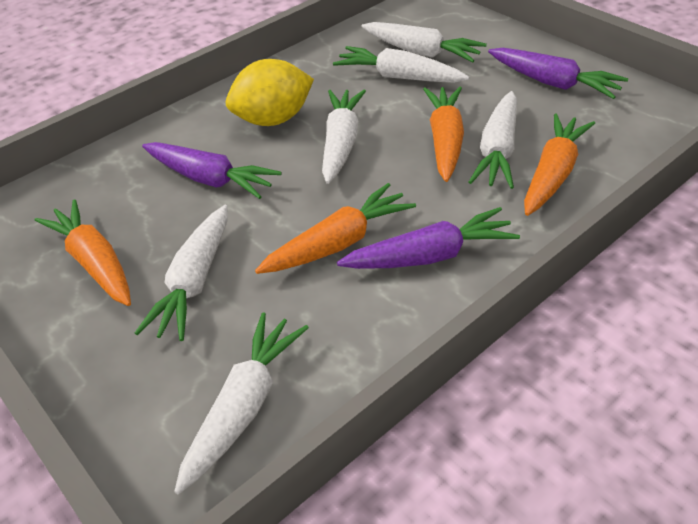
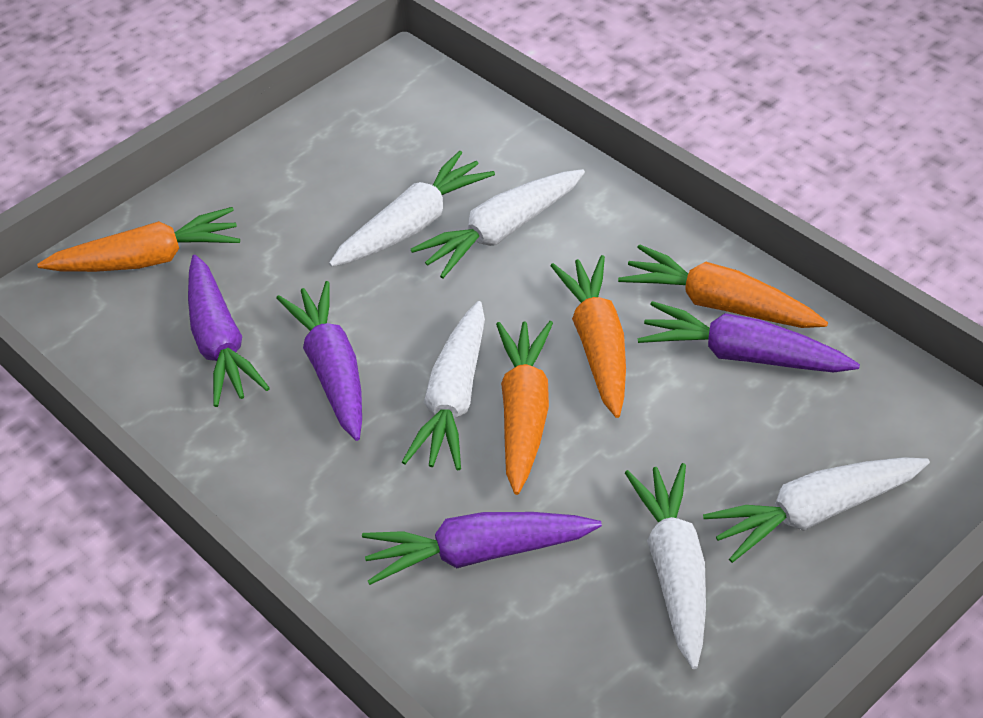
purple carrot: 3 -> 4
white carrot: 6 -> 5
yellow lemon: 1 -> 0

